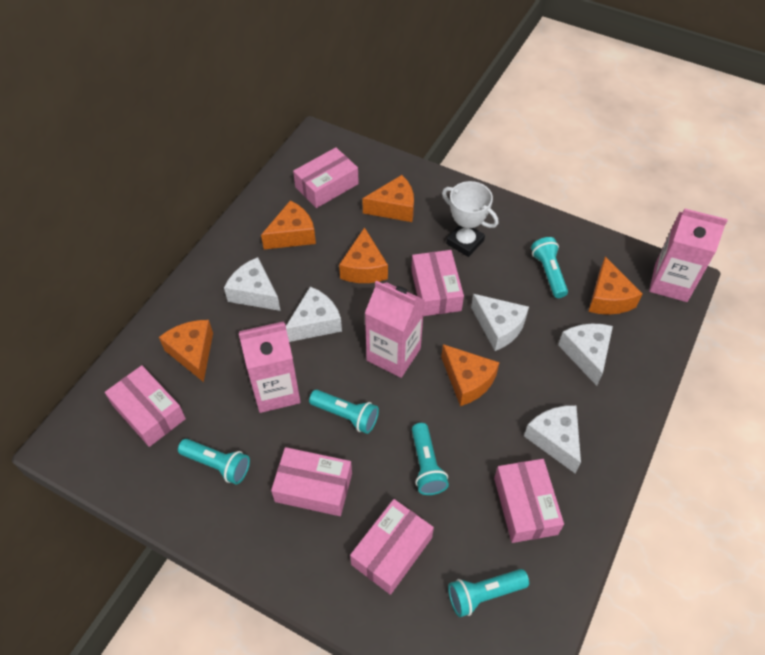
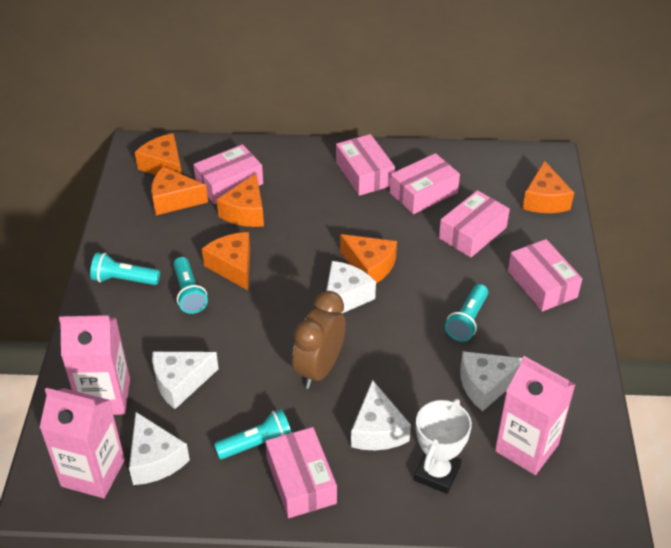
brown clock: 0 -> 1
turquoise flashlight: 5 -> 4

